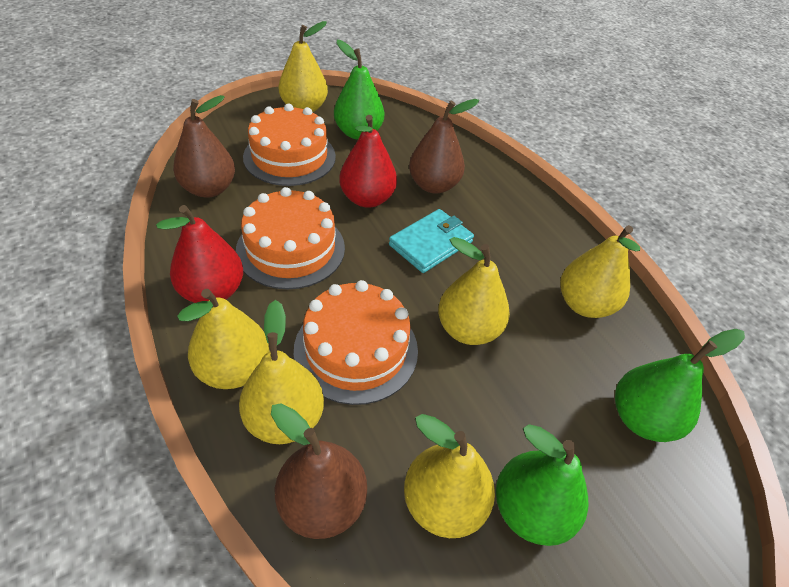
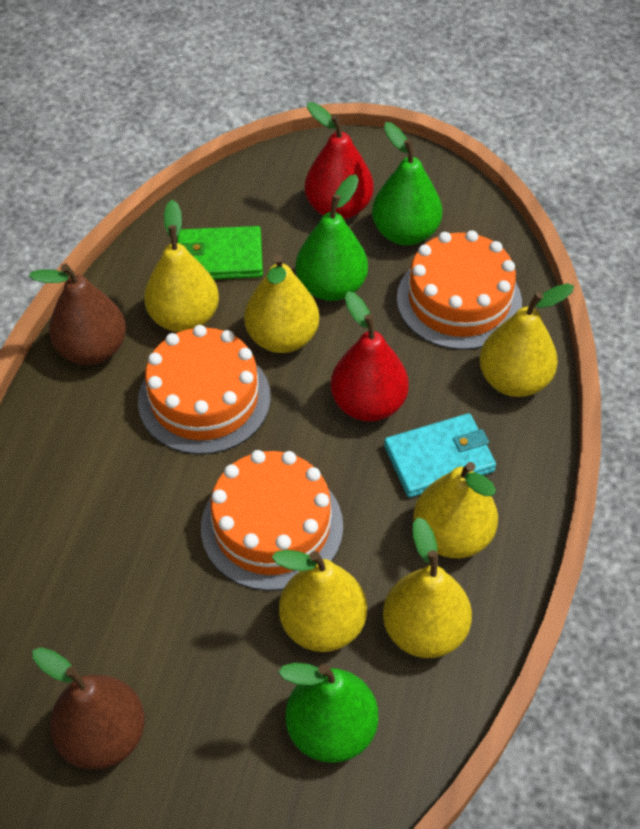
brown pear: 3 -> 2
green wallet: 0 -> 1

